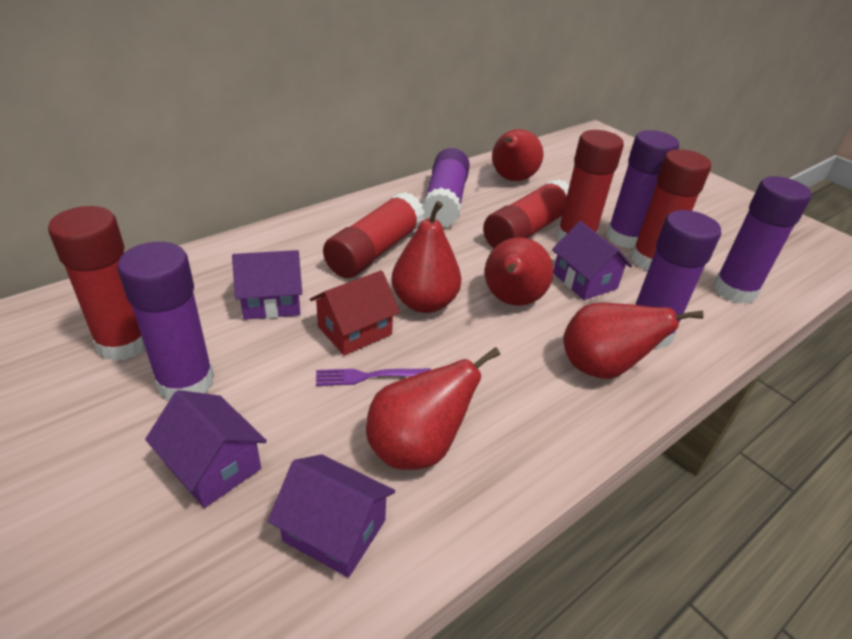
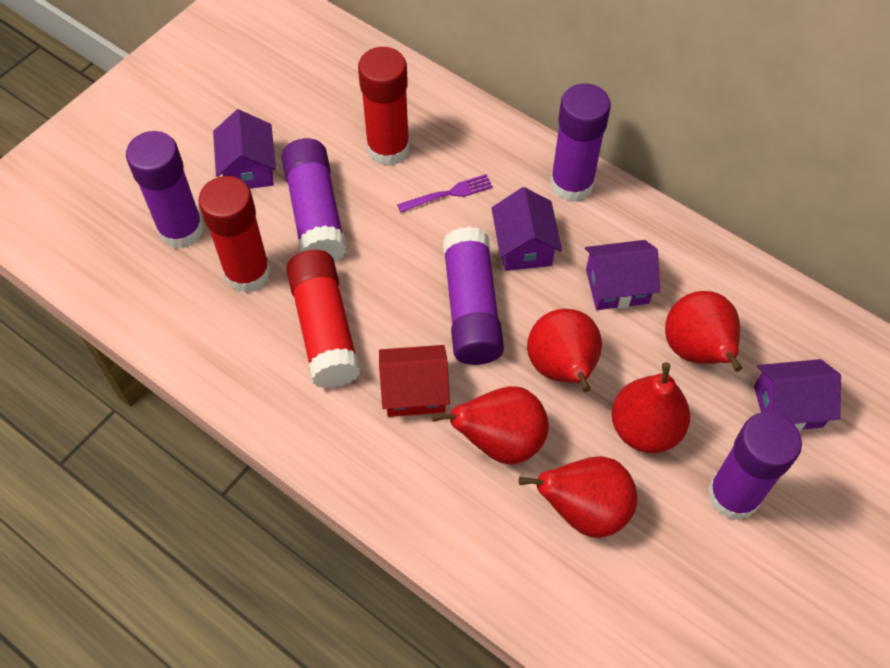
red glue stick: 5 -> 3

